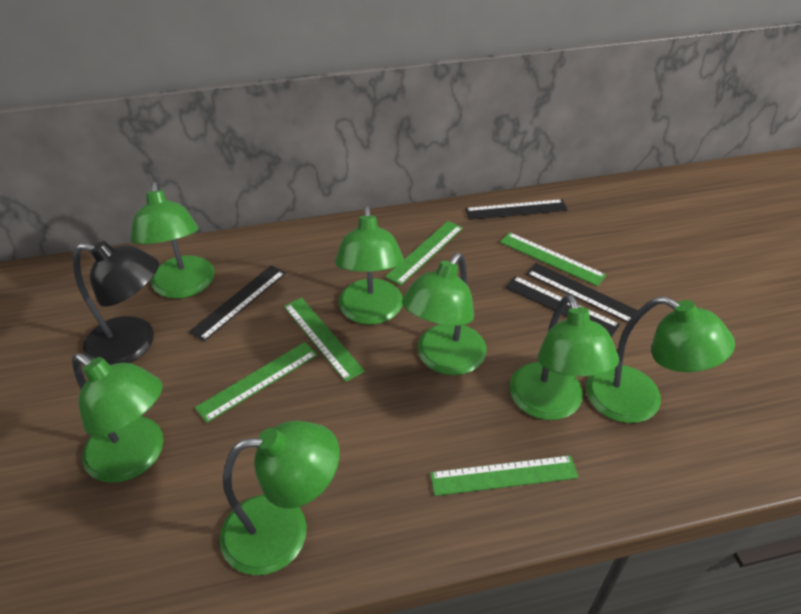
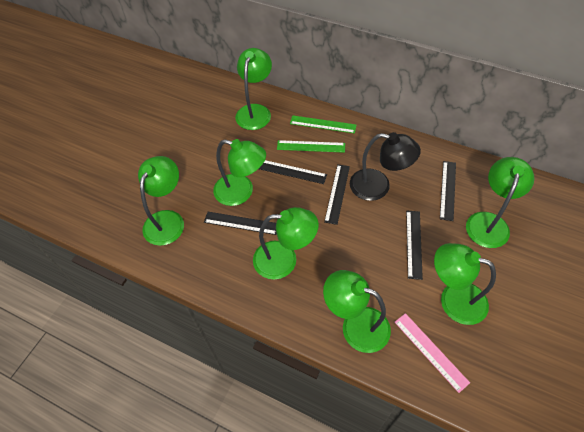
black ruler: 4 -> 5
green ruler: 5 -> 2
pink ruler: 0 -> 1

